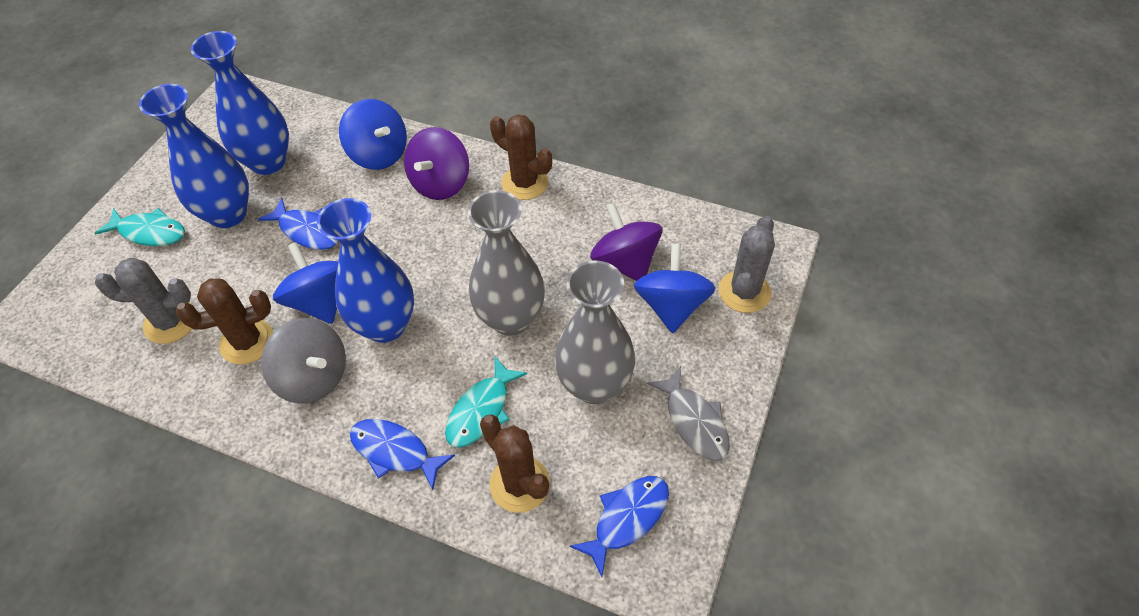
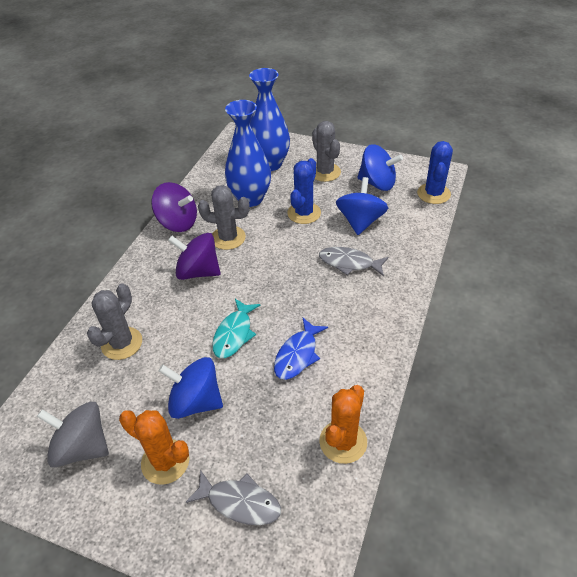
blue cactus: 0 -> 2
blue fish: 3 -> 1
blue vase: 3 -> 2
brown cactus: 3 -> 0
grey cactus: 2 -> 3
grey fish: 1 -> 2
grey vase: 2 -> 0
orange cactus: 0 -> 2
turquoise fish: 2 -> 1

